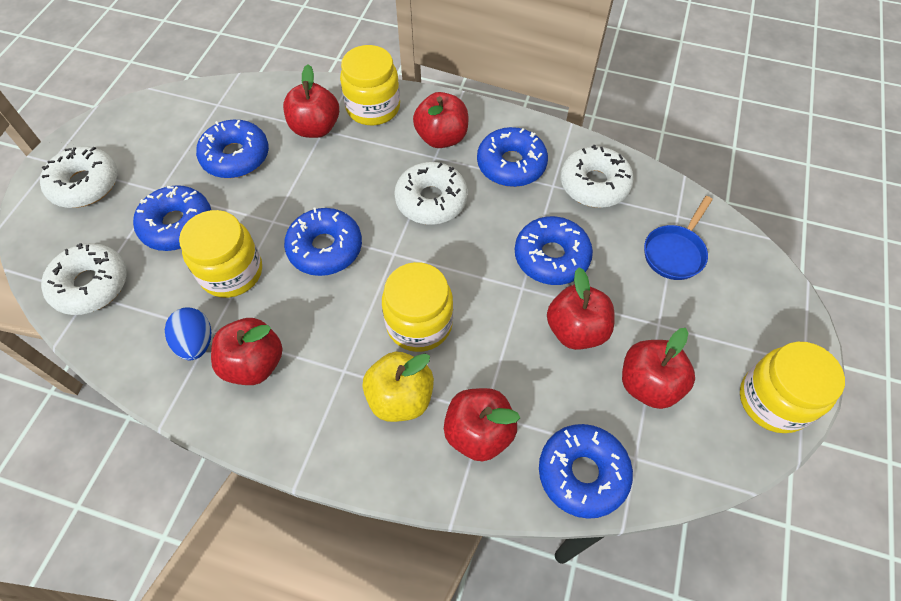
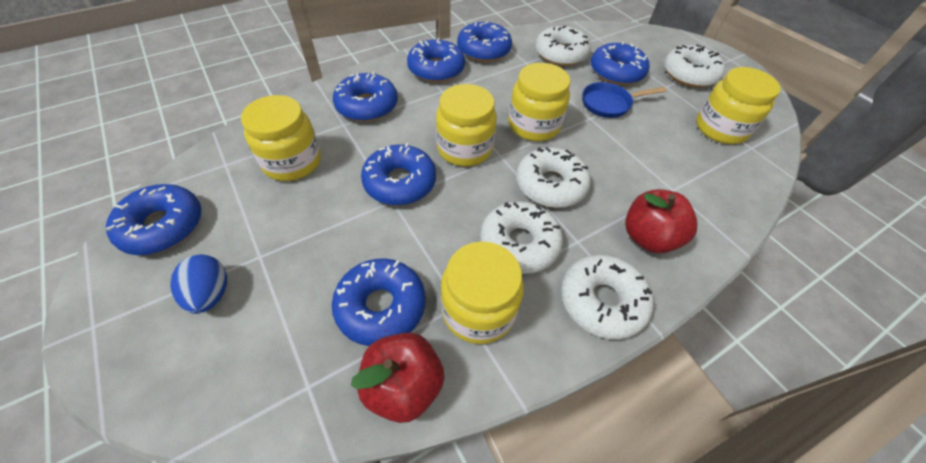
blue donut: 6 -> 7
red apple: 6 -> 2
white donut: 4 -> 5
yellow apple: 1 -> 0
yellow jar: 4 -> 5

